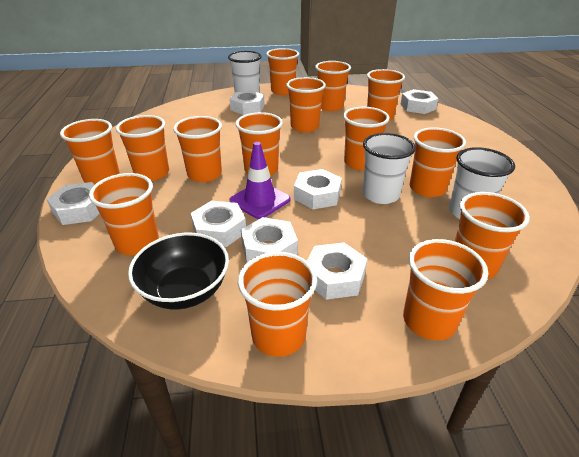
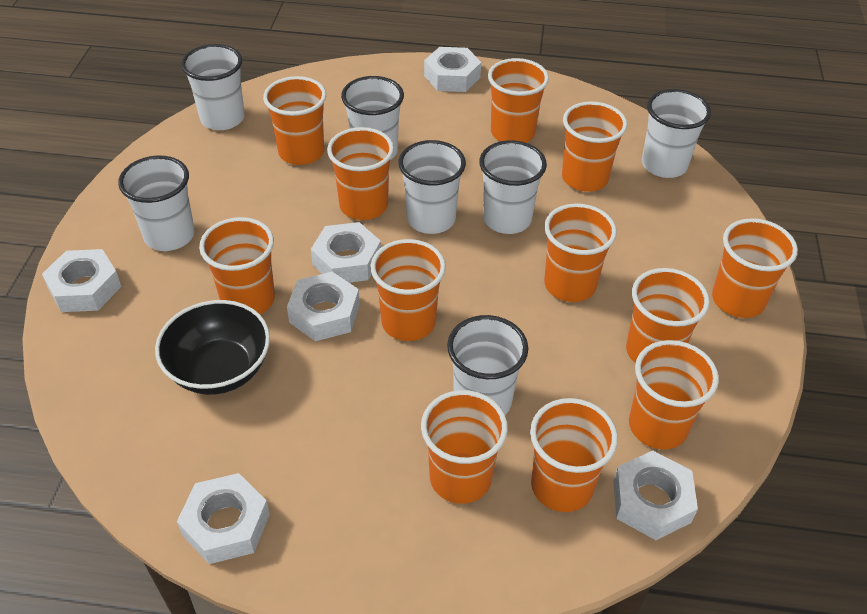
orange cup: 14 -> 12
purple traffic cone: 1 -> 0
white cup: 3 -> 7
white nut: 7 -> 6

